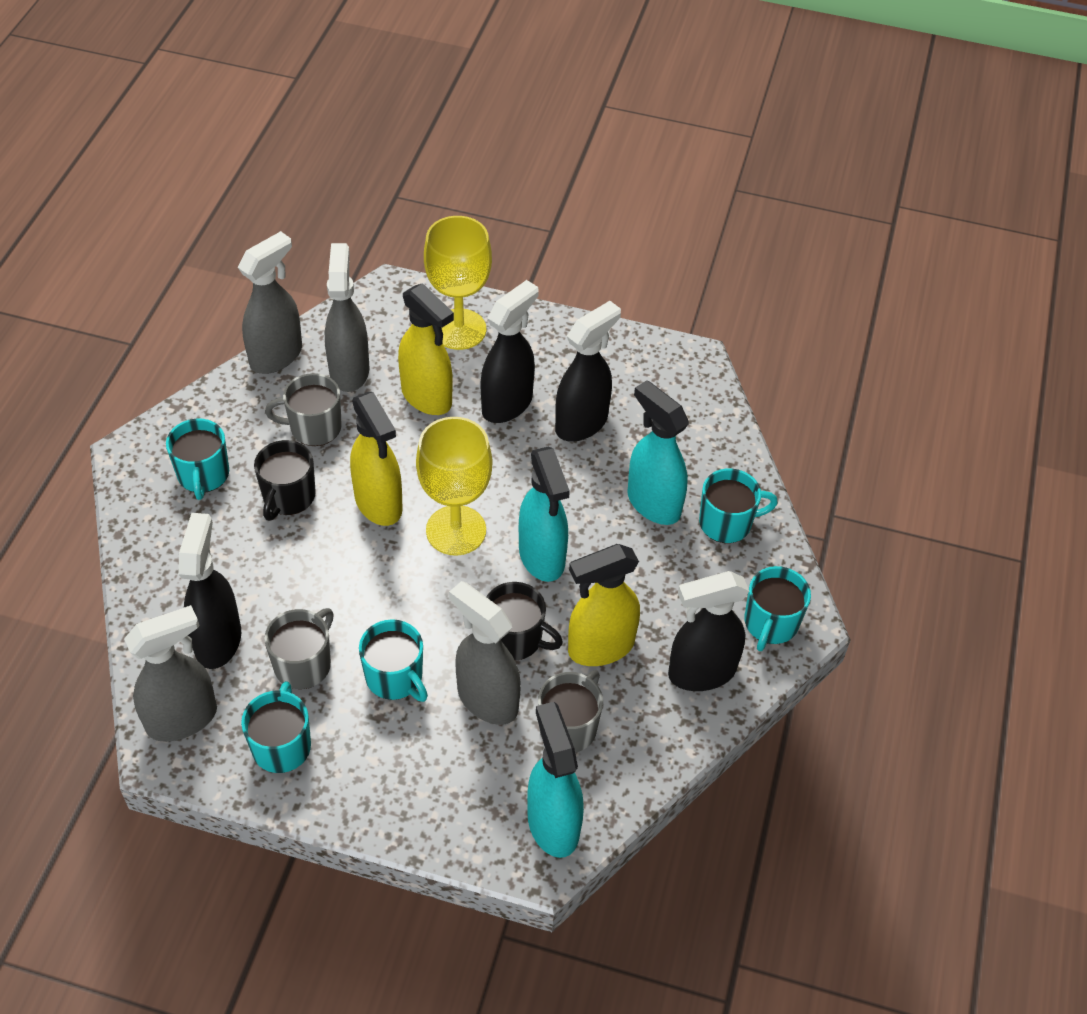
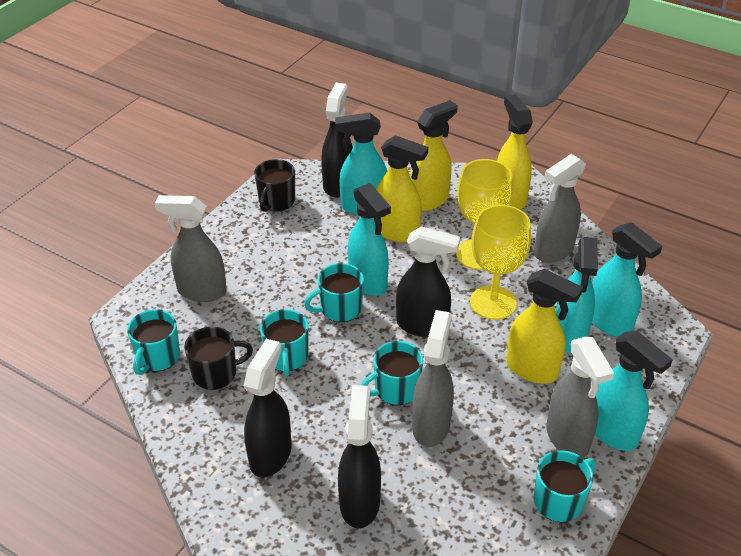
grey mug: 3 -> 0
turquoise spray bottle: 3 -> 5
yellow spray bottle: 3 -> 4

